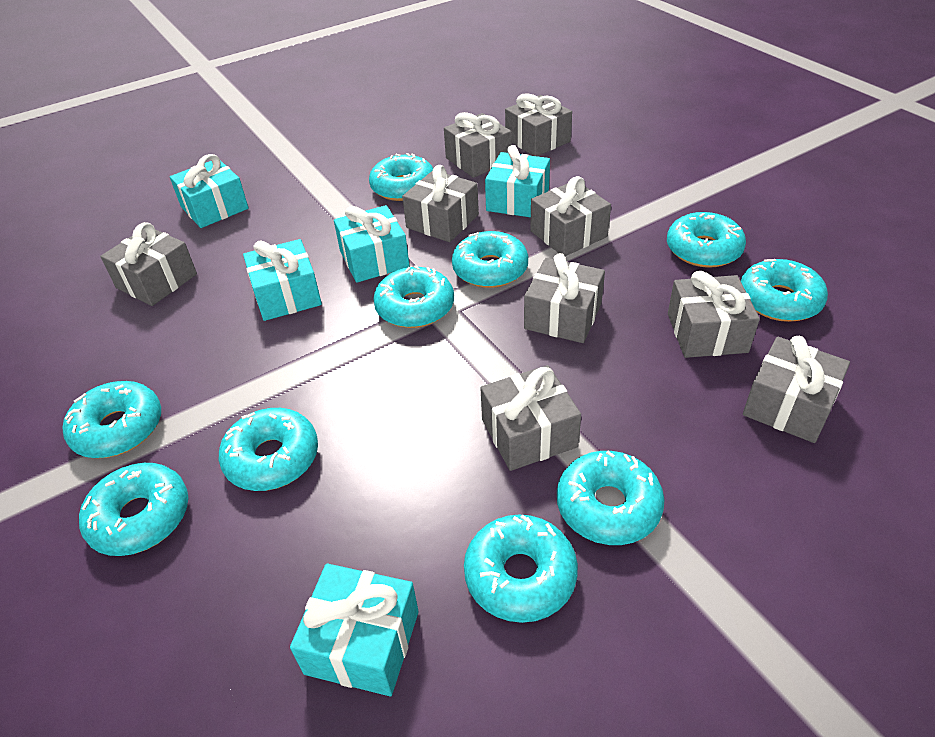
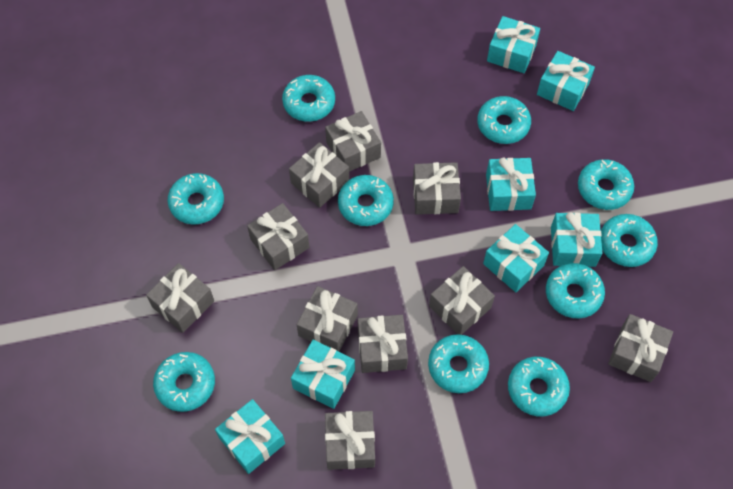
grey gift: 9 -> 10
turquoise gift: 5 -> 7

